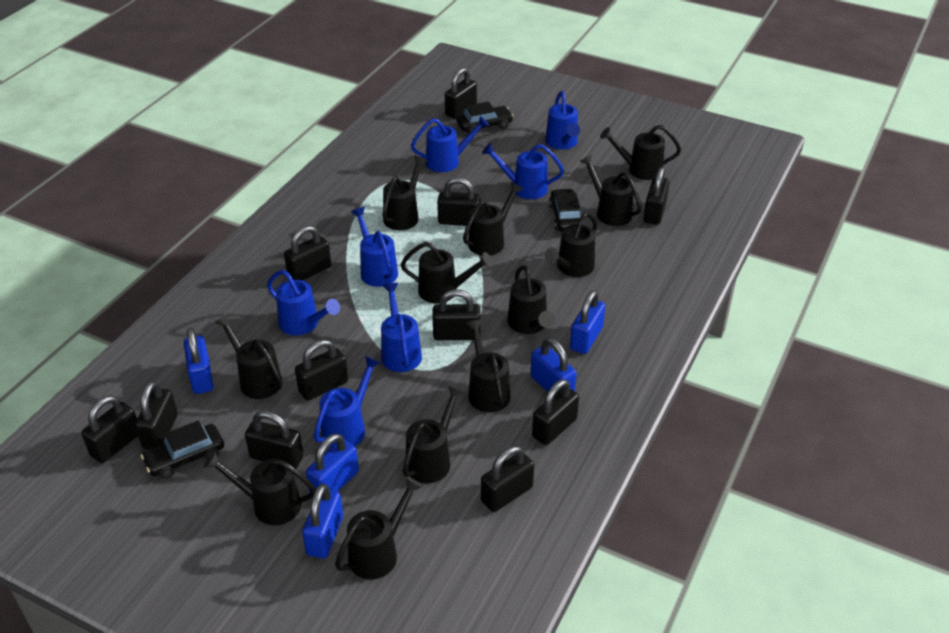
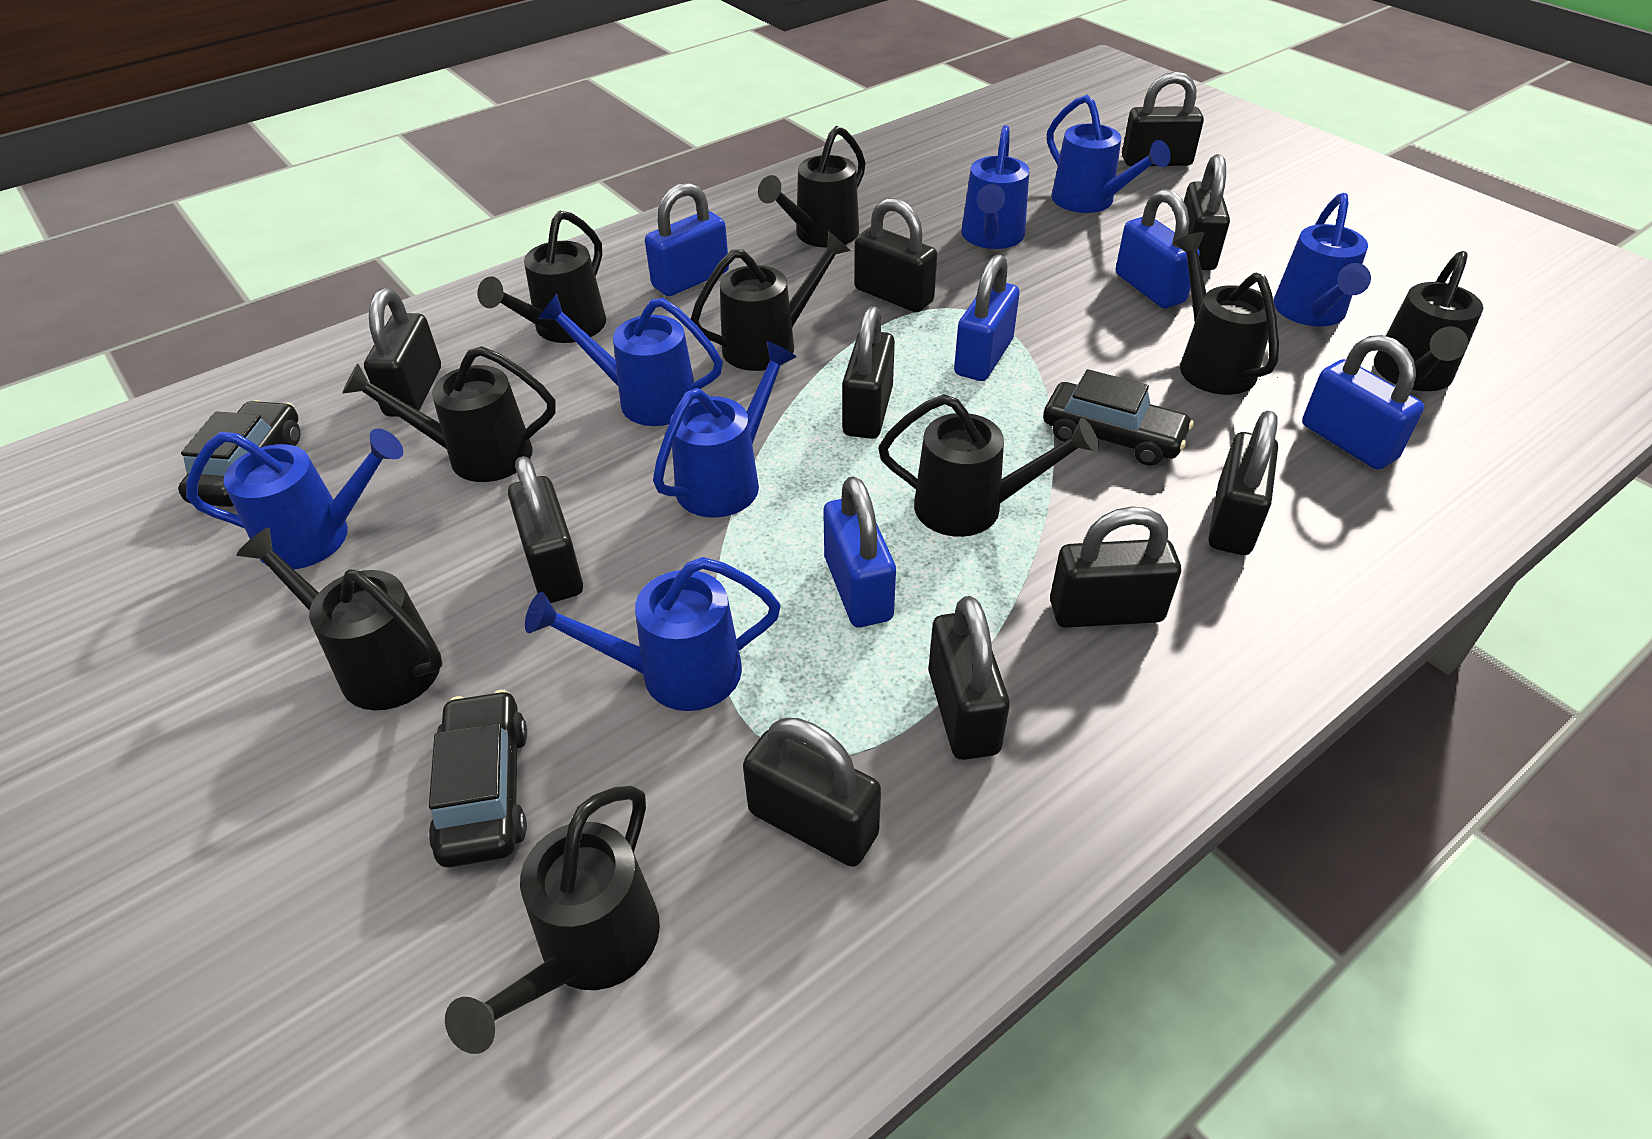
black padlock: 11 -> 10
black watering can: 12 -> 9

